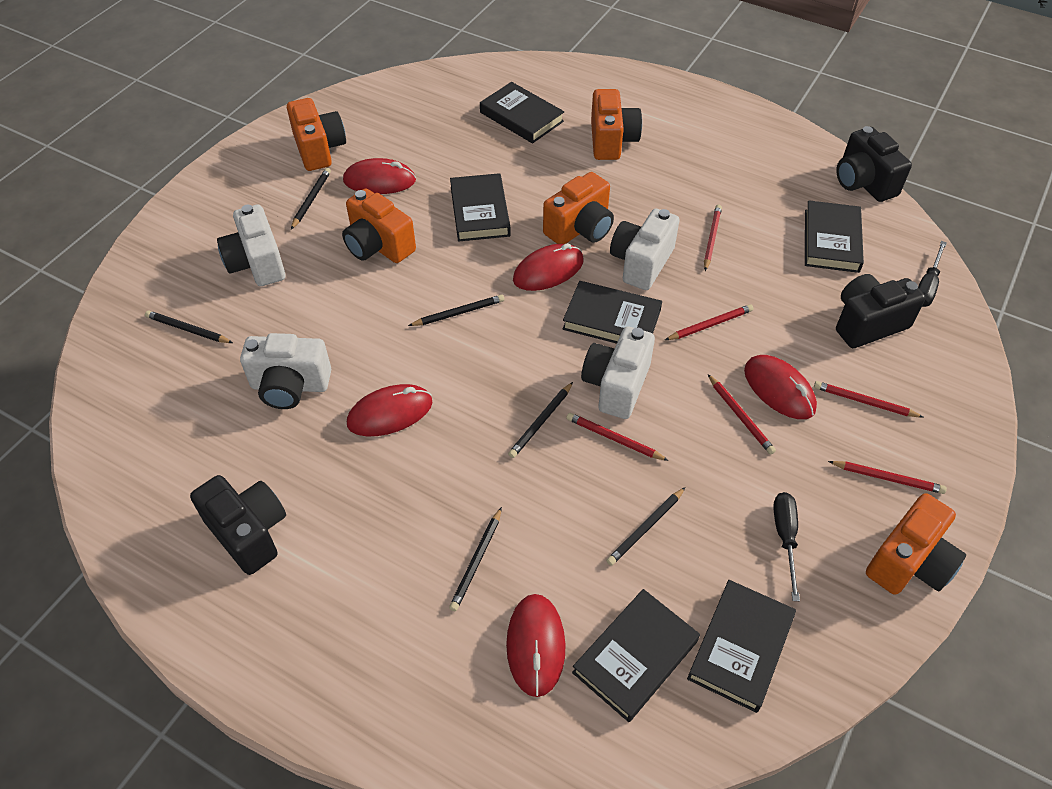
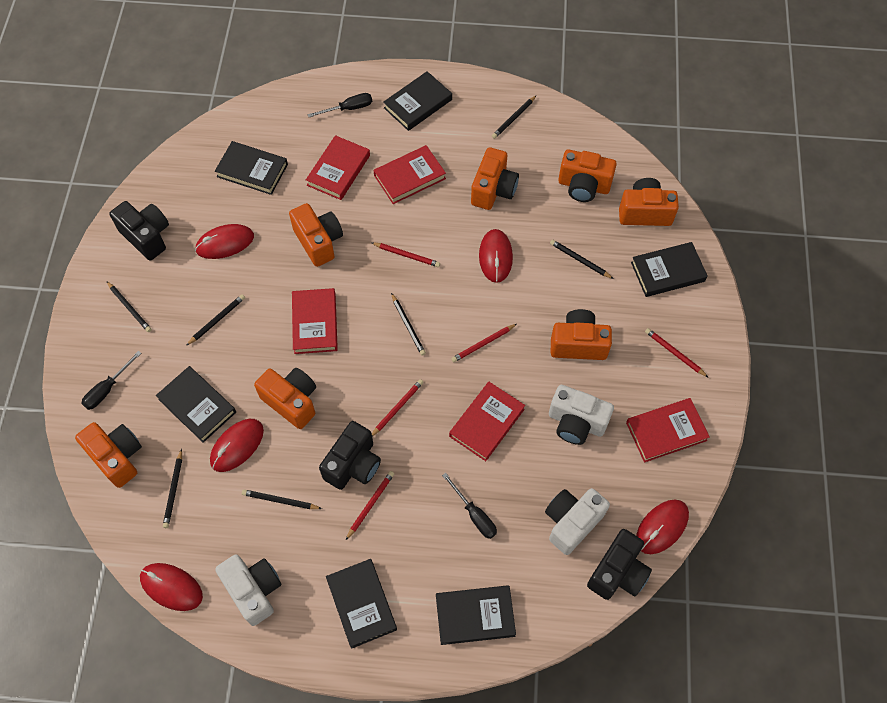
black pencil: 6 -> 7
black screwdriver: 2 -> 3
orange camera: 5 -> 7
red book: 0 -> 5
red pencil: 6 -> 5
white camera: 4 -> 3

